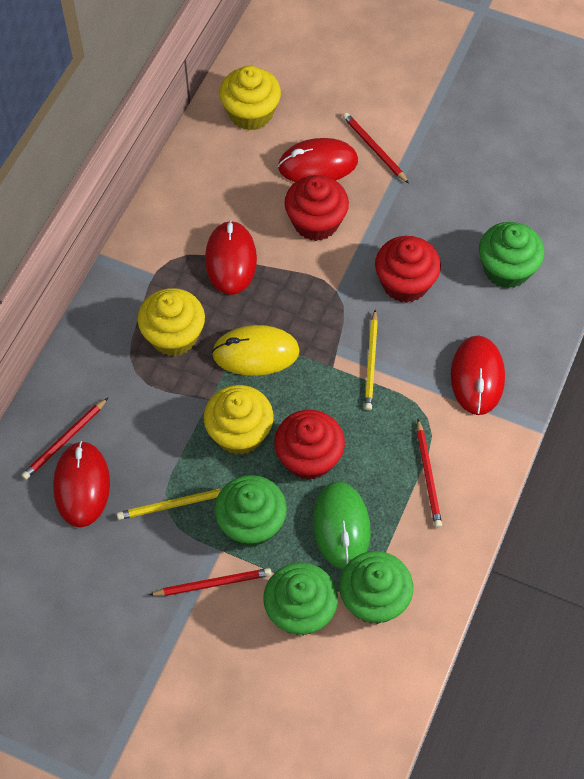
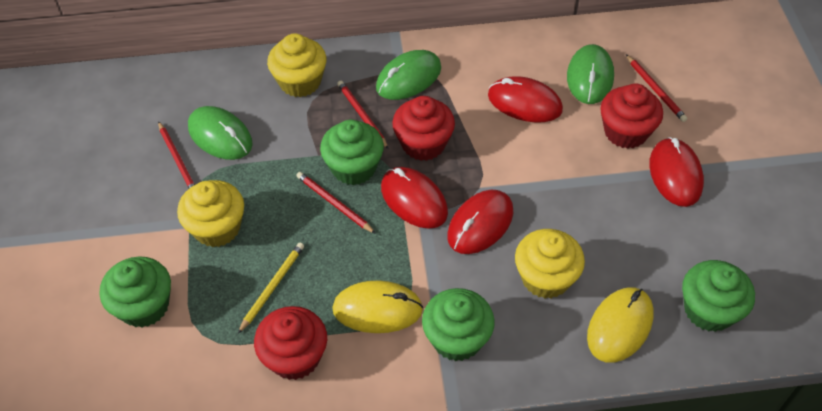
green mouse: 1 -> 3
yellow mouse: 1 -> 2
yellow pencil: 2 -> 1

